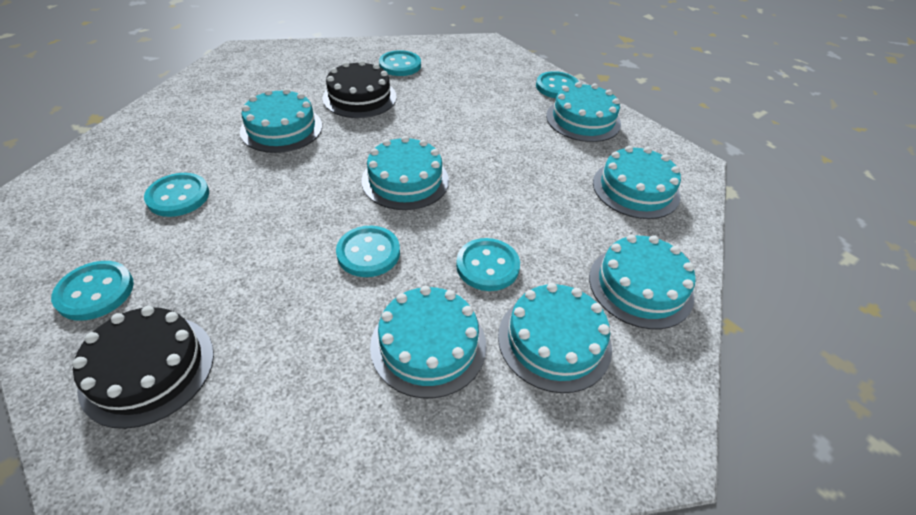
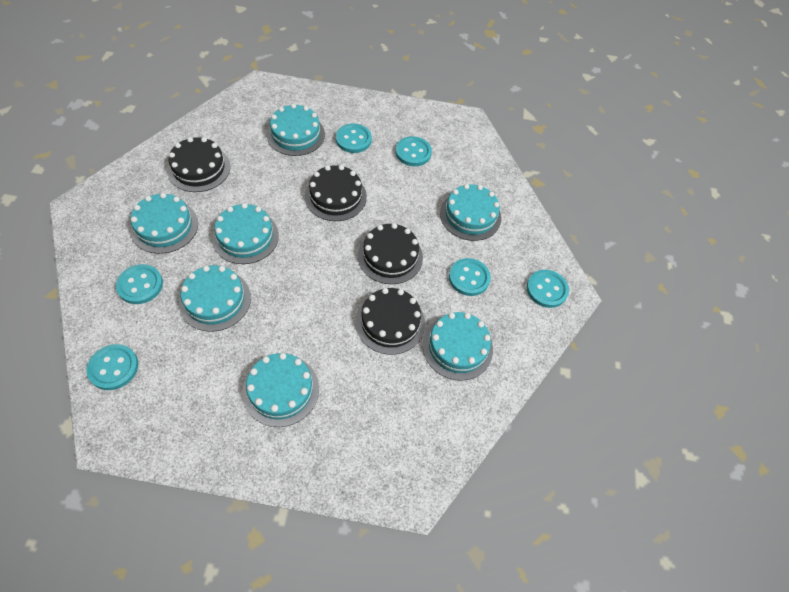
black cake: 2 -> 4

